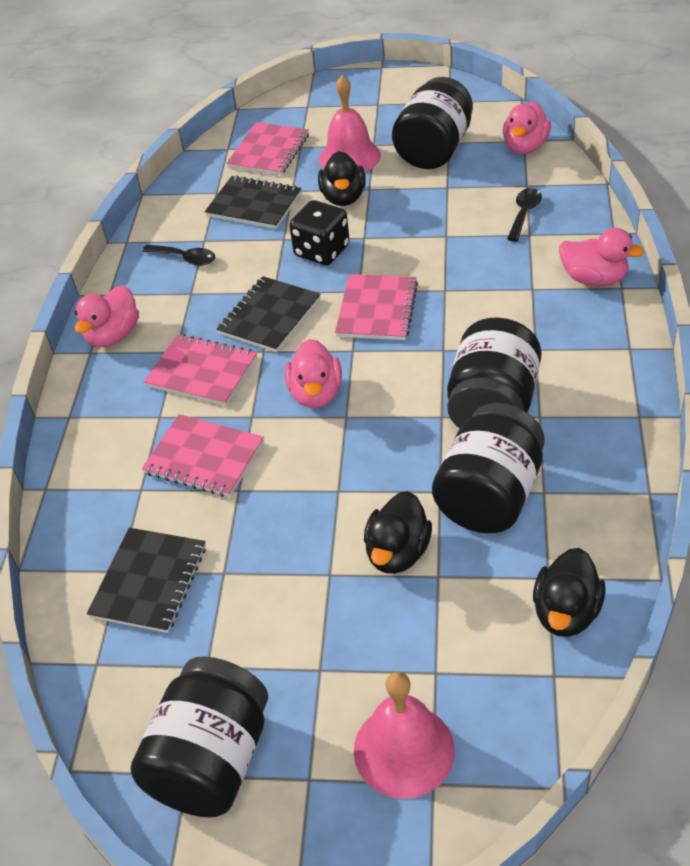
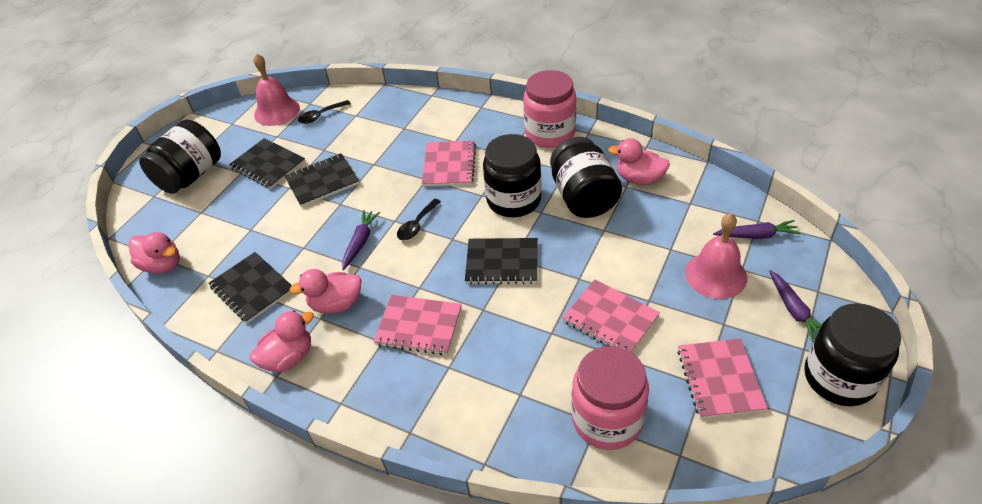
black dice: 1 -> 0
black duck: 3 -> 0
black notebook: 3 -> 4
pink jar: 0 -> 2
purple carrot: 0 -> 3

